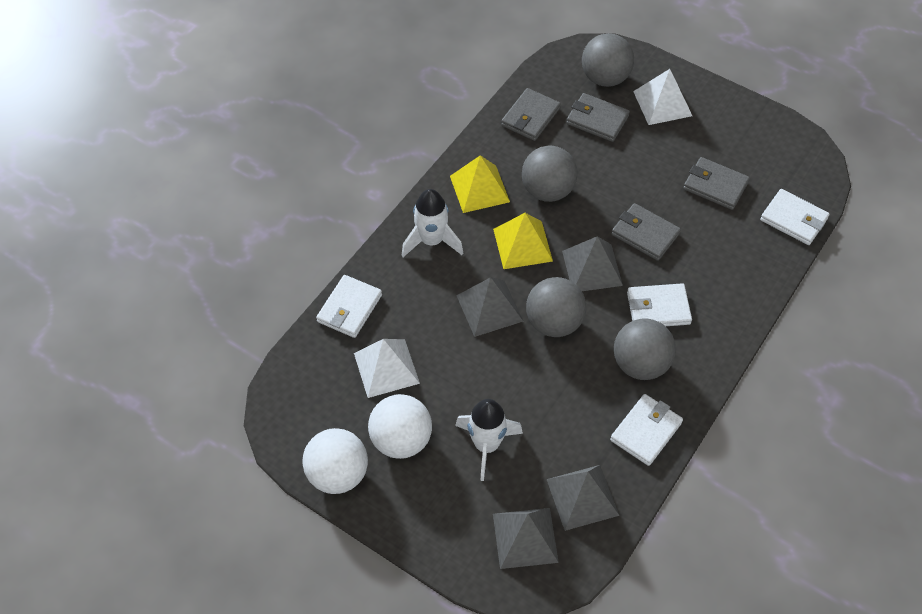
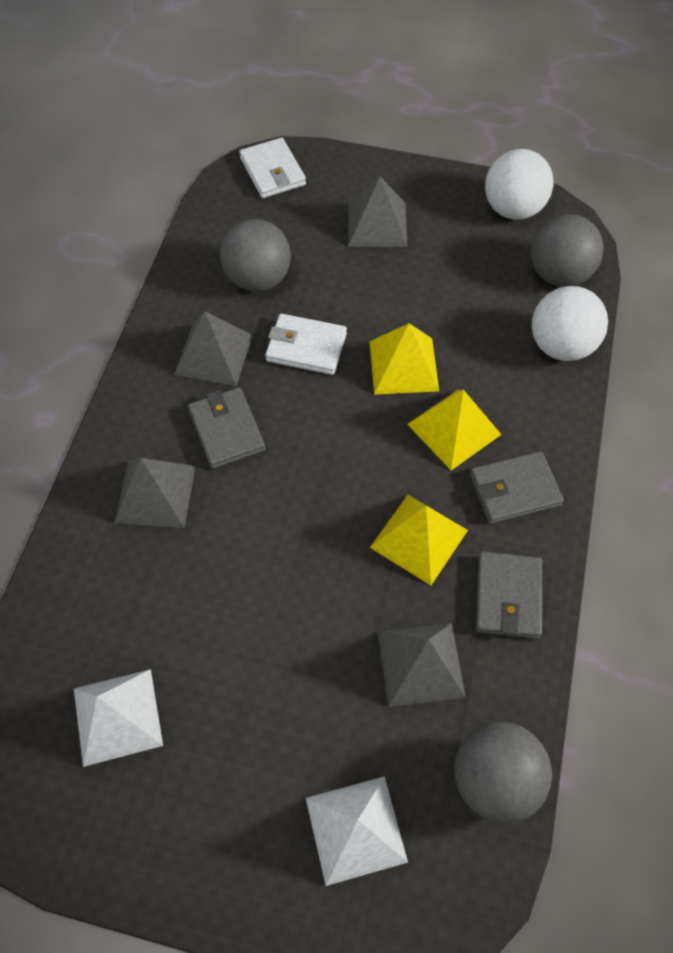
grey ball: 4 -> 3
grey wallet: 4 -> 3
white rocket: 2 -> 0
white wallet: 4 -> 2
yellow pyramid: 2 -> 3

